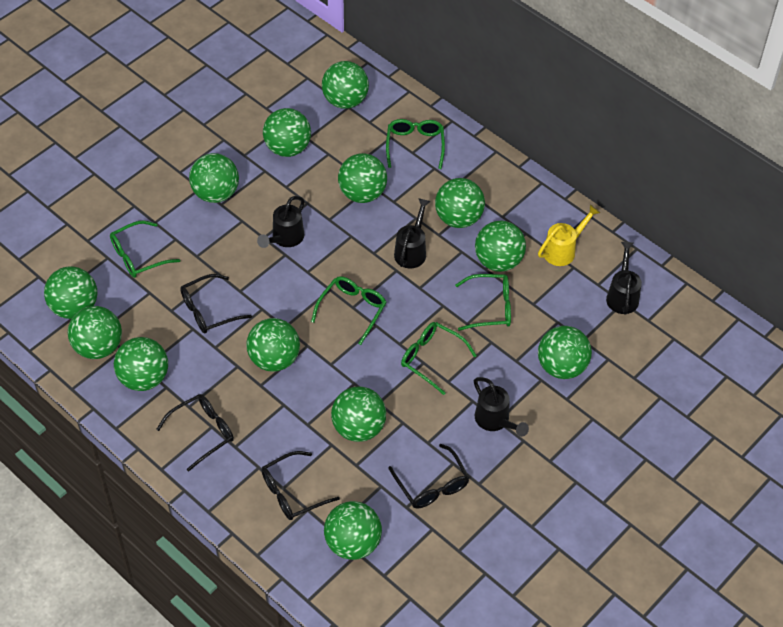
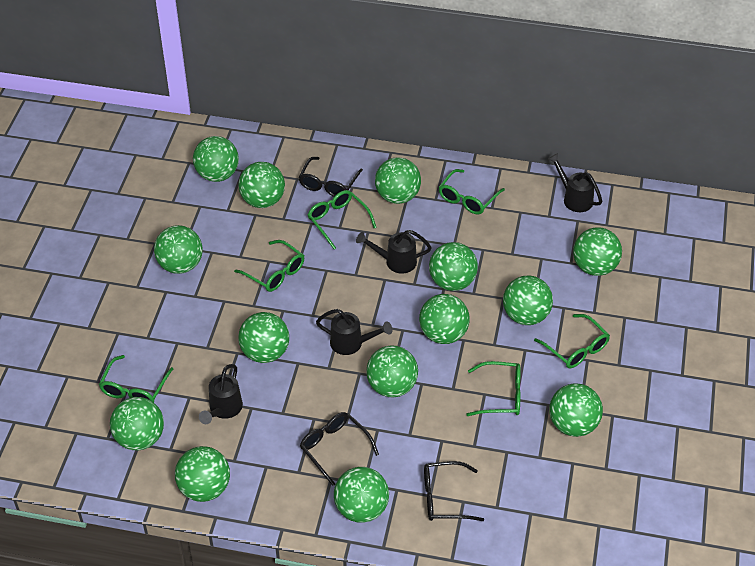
black glasses: 4 -> 3
green ball: 13 -> 14
green glasses: 5 -> 6
yellow watering can: 1 -> 0

